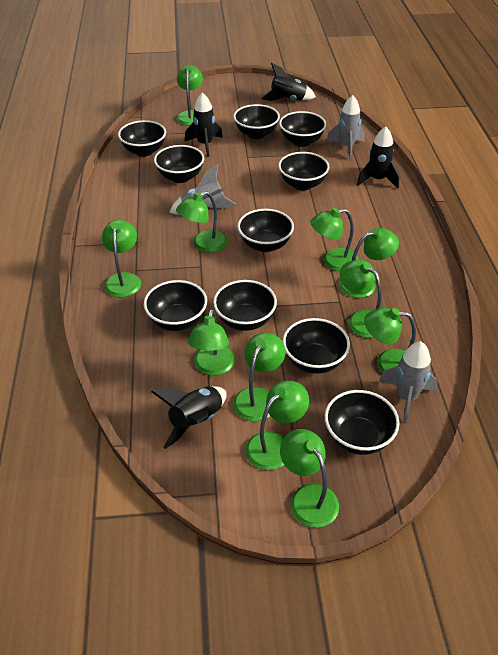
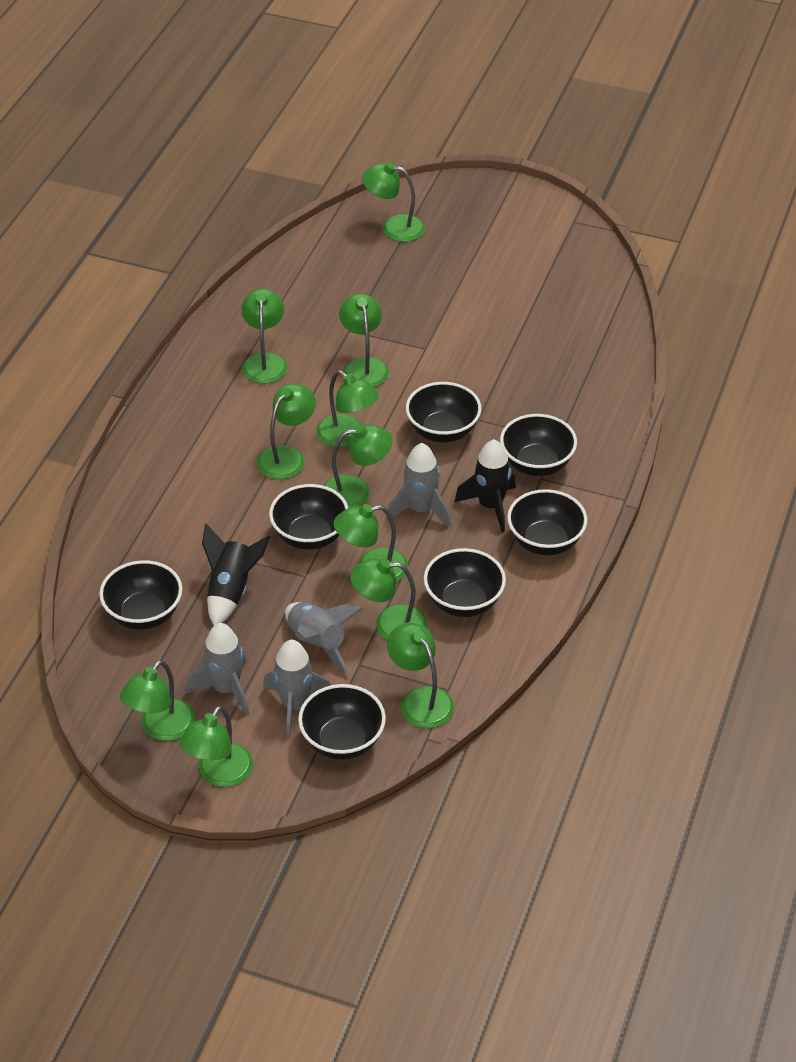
black bowl: 10 -> 7
black rocket: 4 -> 2
grey rocket: 3 -> 4

